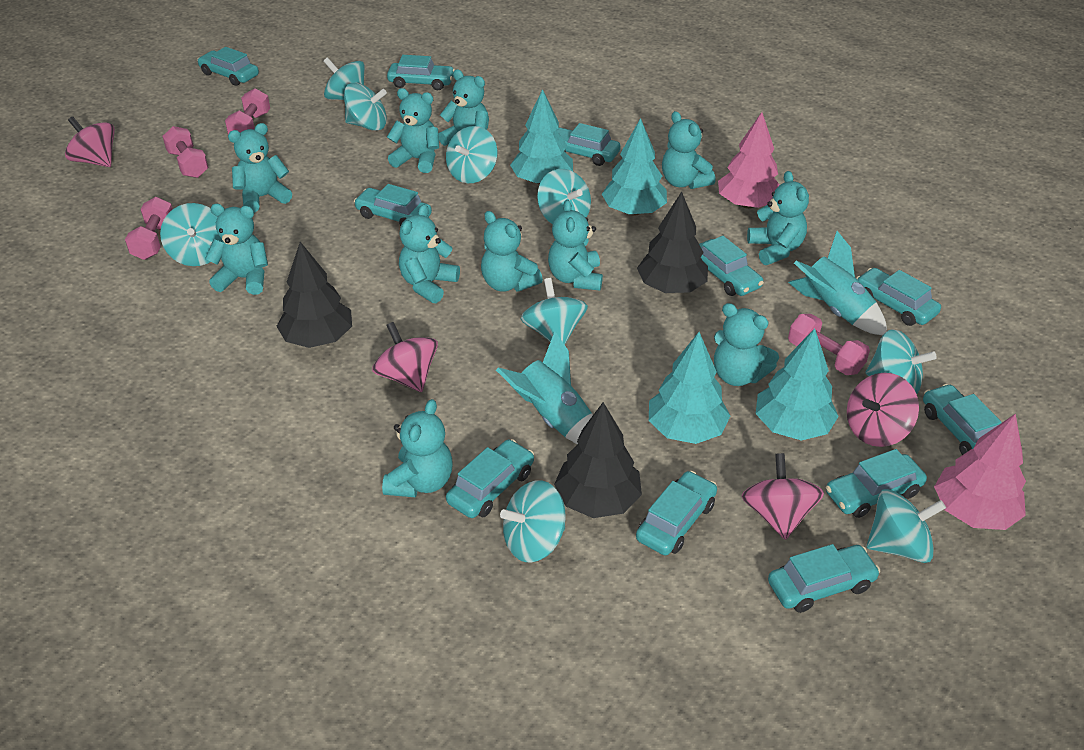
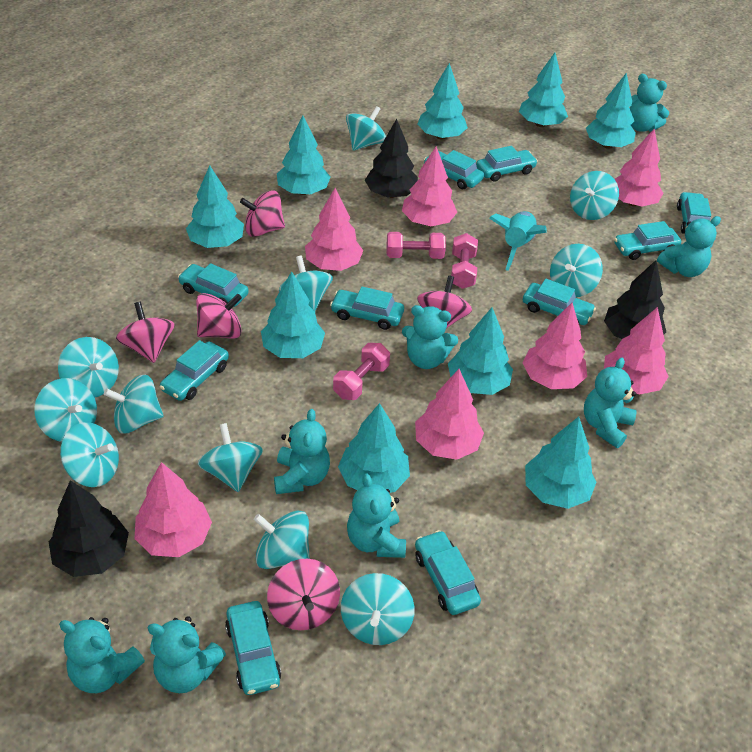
pink dumbbell: 4 -> 3
pink spinning top: 4 -> 5
pink tree: 2 -> 7
turquoise car: 11 -> 10
turquoise rocket: 2 -> 1
turquoise spinning top: 9 -> 11
turquoise teddy bear: 11 -> 8
turquoise tree: 4 -> 9

